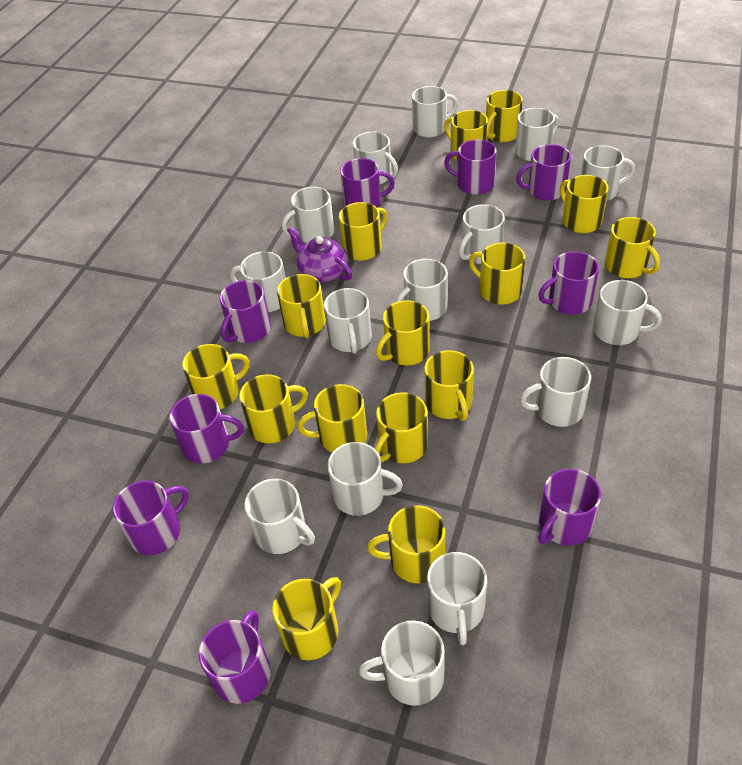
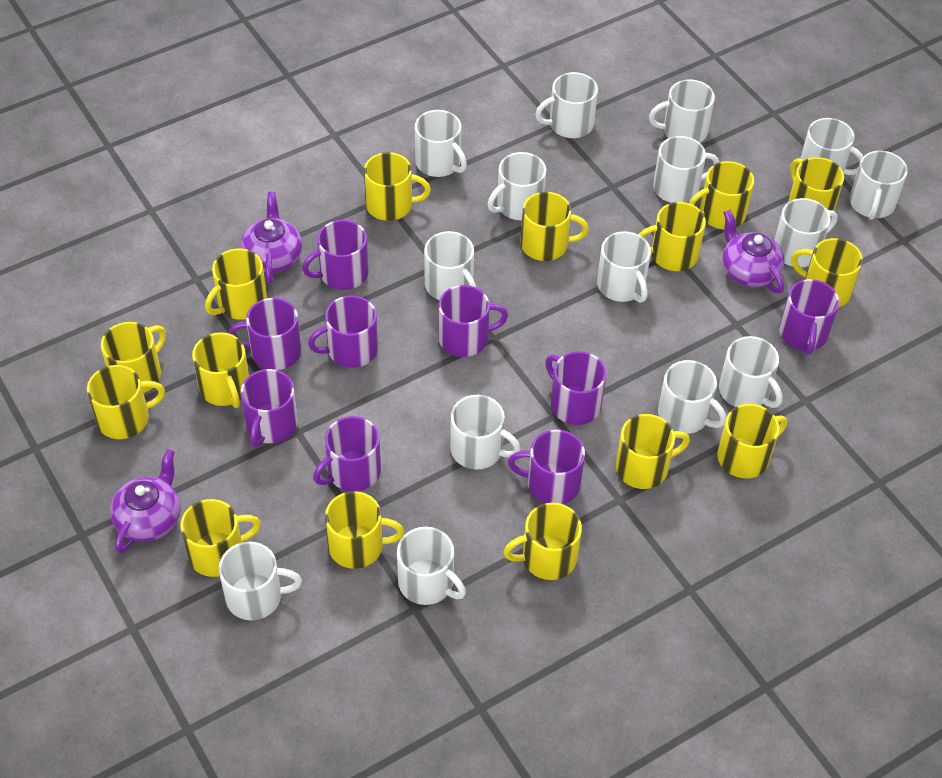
purple teapot: 1 -> 3

